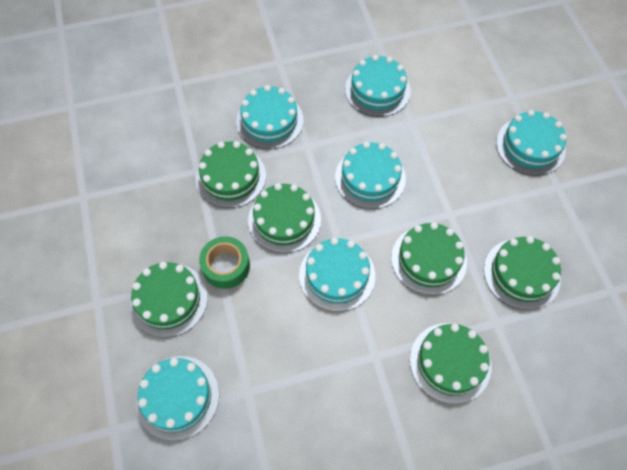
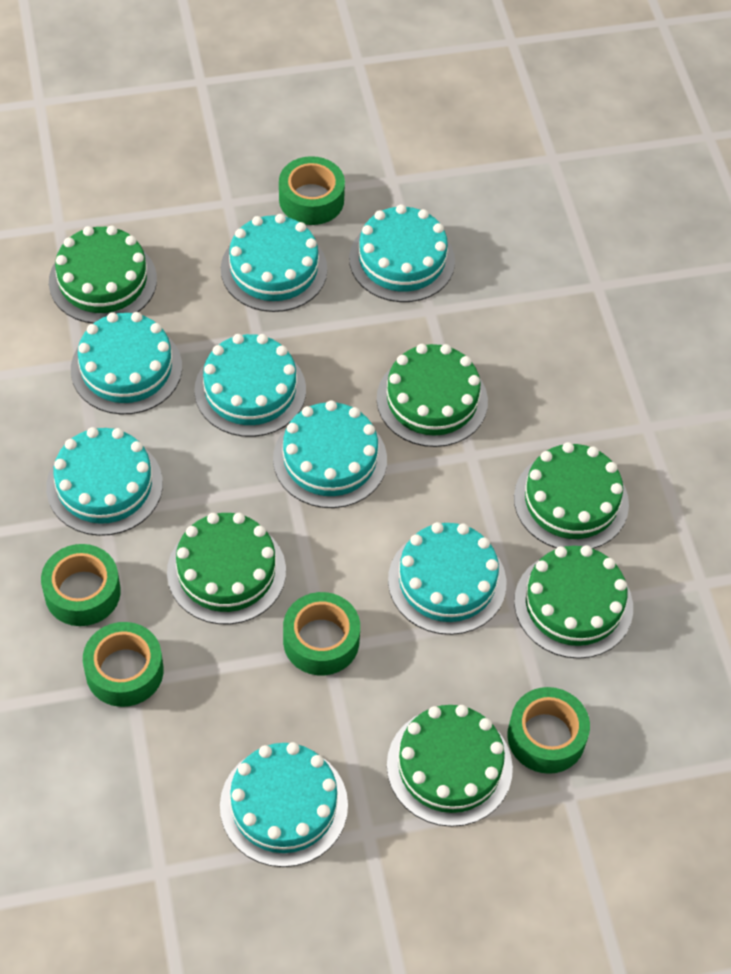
green tape: 1 -> 5
turquoise cake: 6 -> 8

